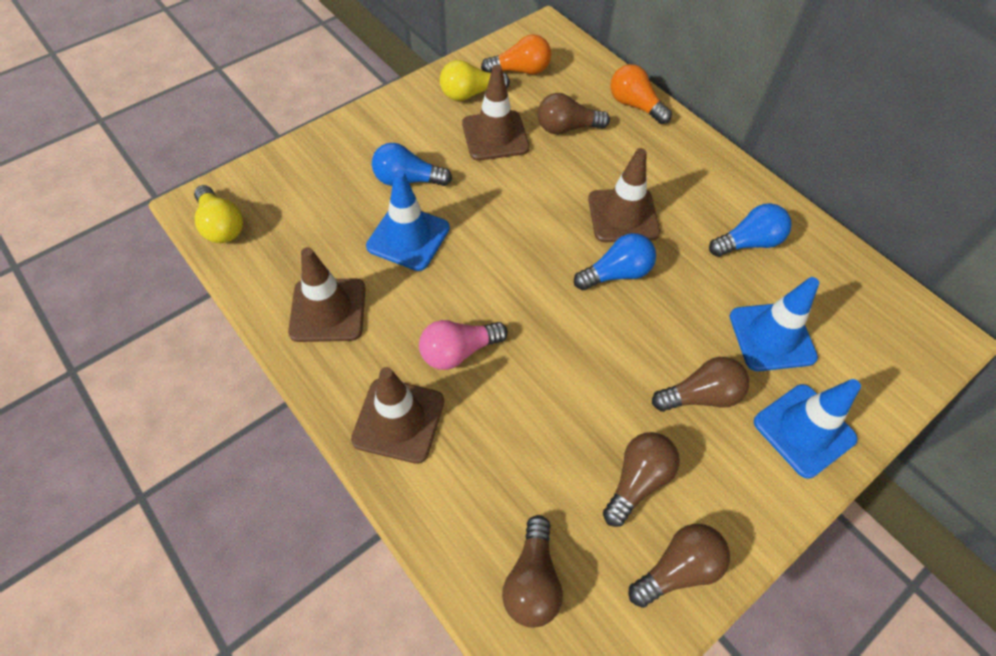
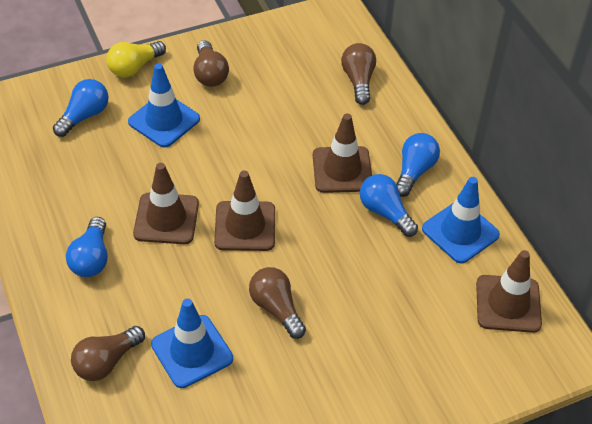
blue light bulb: 3 -> 4
brown light bulb: 5 -> 4
orange light bulb: 2 -> 0
pink light bulb: 1 -> 0
yellow light bulb: 2 -> 1

